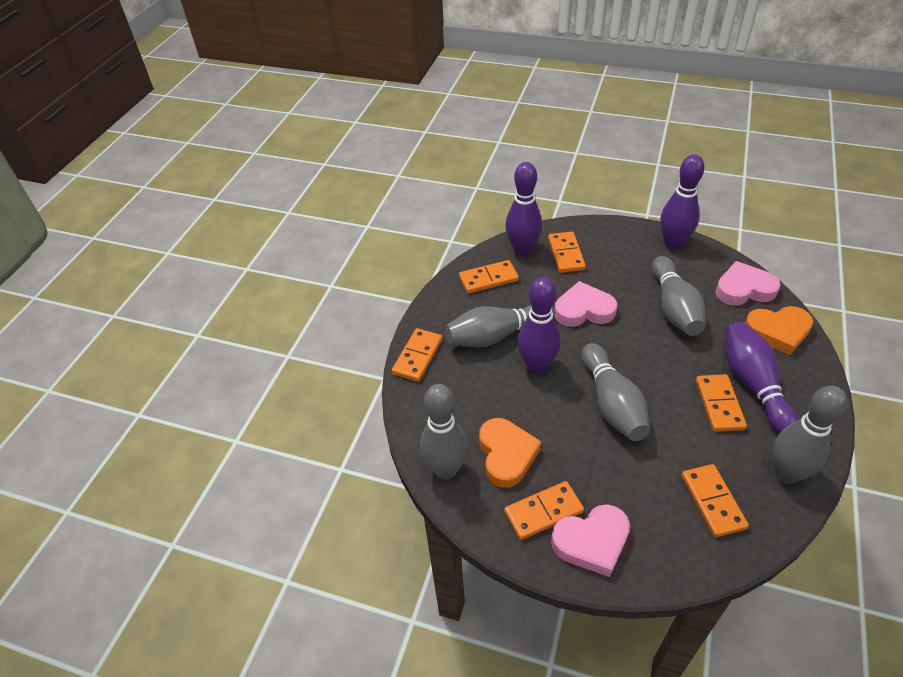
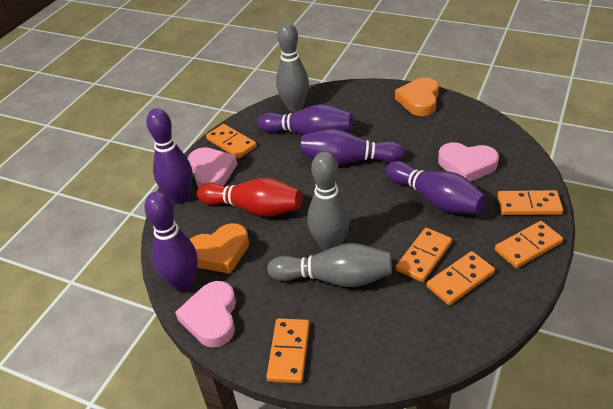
grey bowling pin: 5 -> 3
purple bowling pin: 4 -> 5
red bowling pin: 0 -> 1

